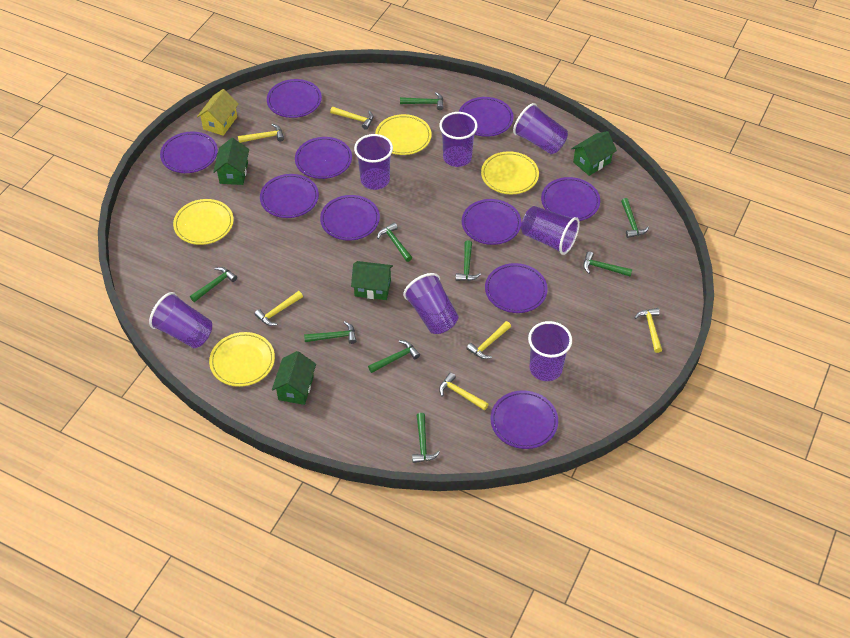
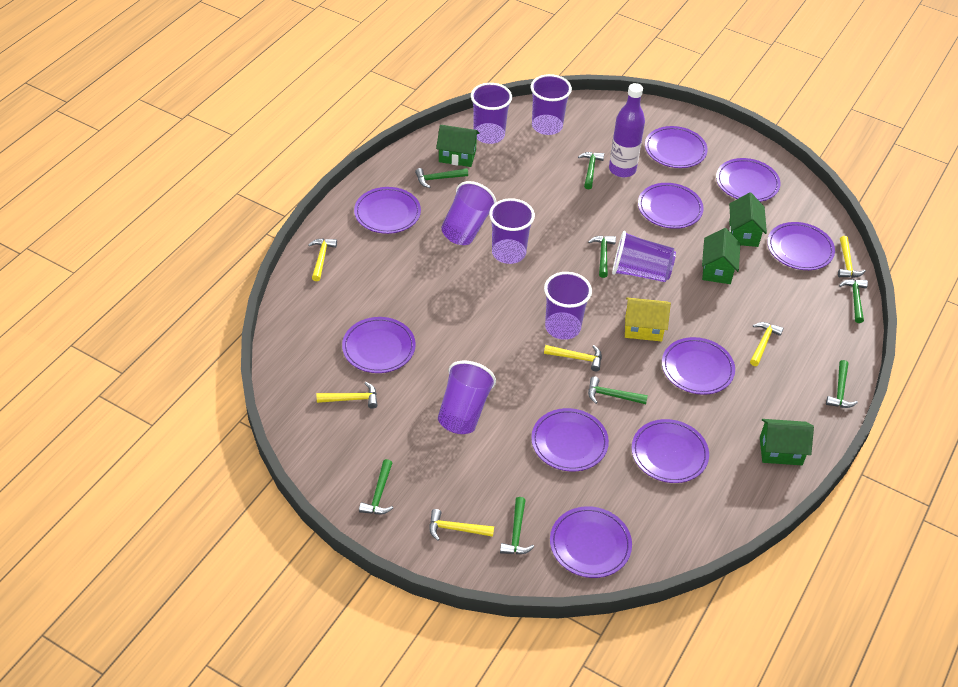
green hammer: 9 -> 8
purple bottle: 0 -> 1
yellow plate: 4 -> 0

